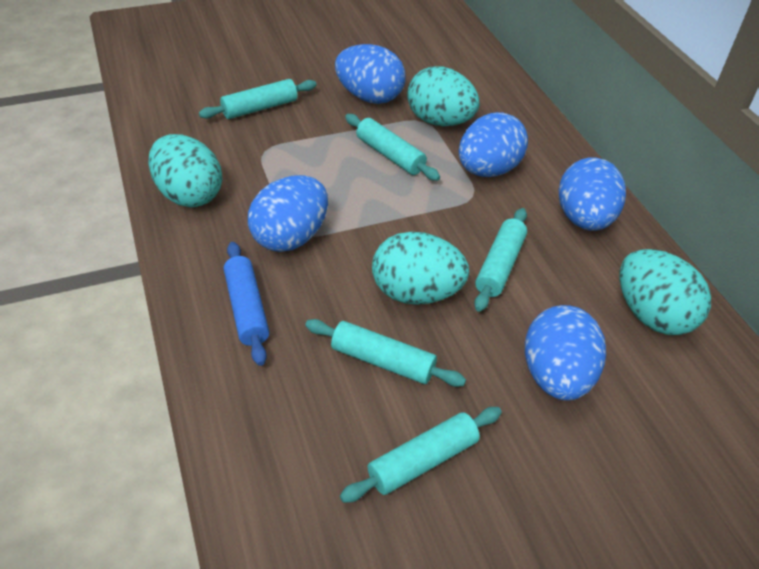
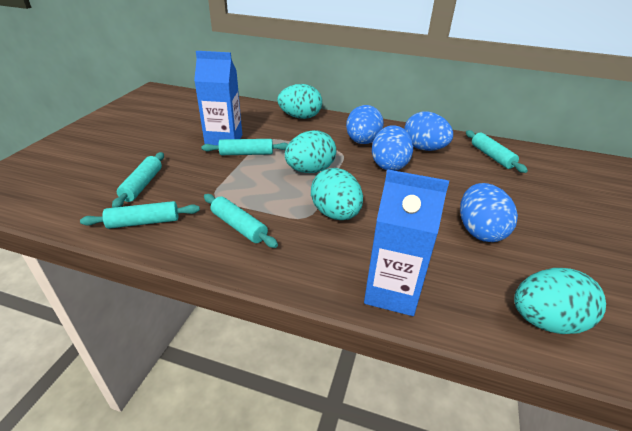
blue carton: 0 -> 2
blue egg: 5 -> 4
blue rolling pin: 1 -> 0

